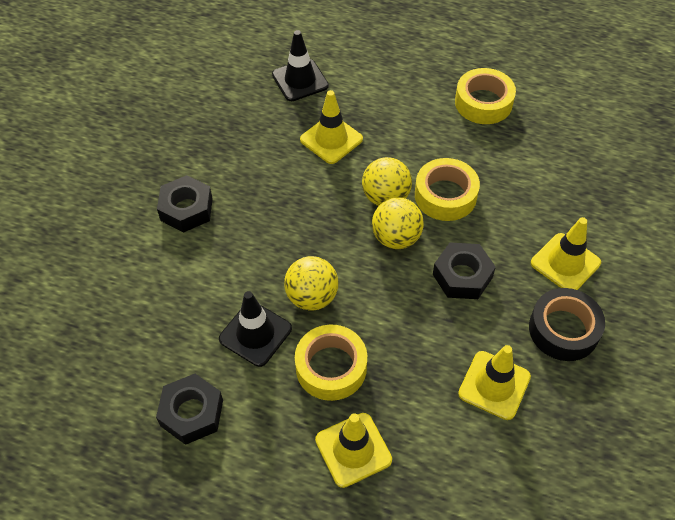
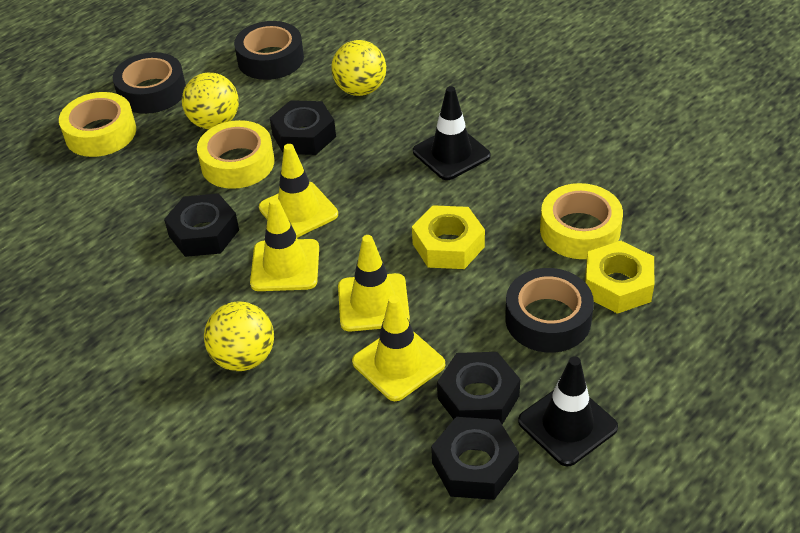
black nut: 3 -> 4
black tape: 1 -> 3
yellow nut: 0 -> 2

